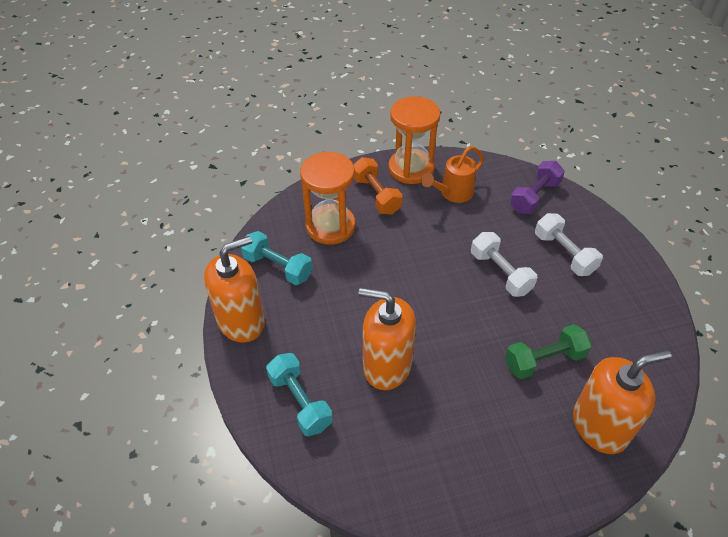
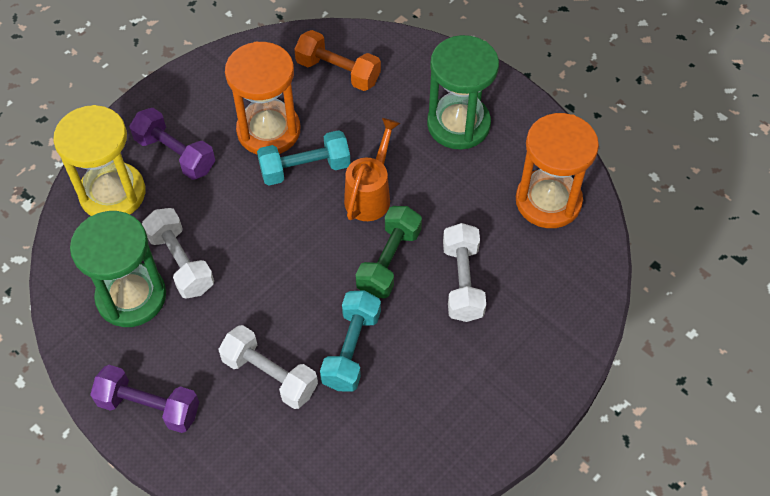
green hourglass: 0 -> 2
orange soap dispenser: 3 -> 0
purple dumbbell: 1 -> 2
white dumbbell: 2 -> 3
yellow hourglass: 0 -> 1

